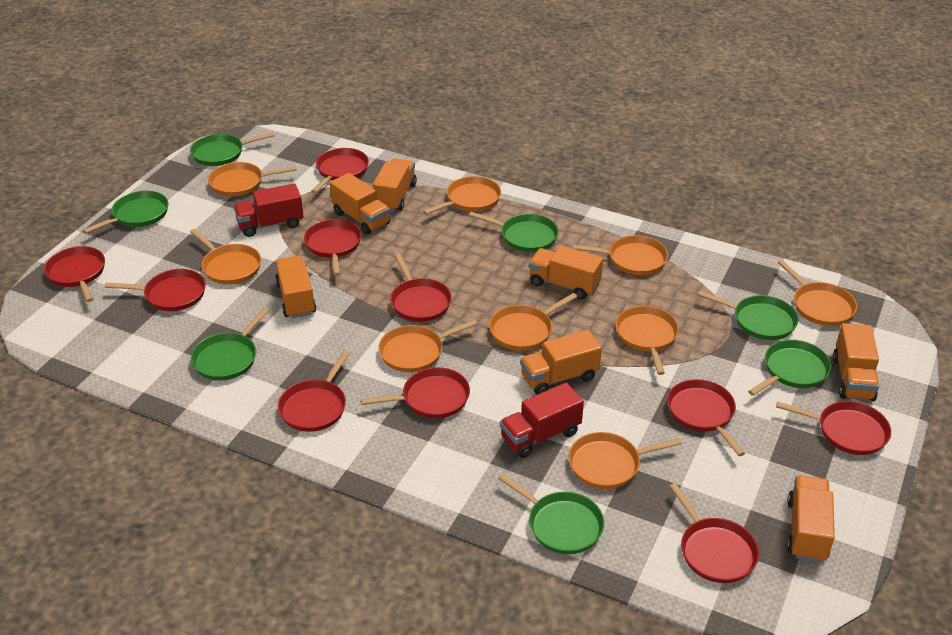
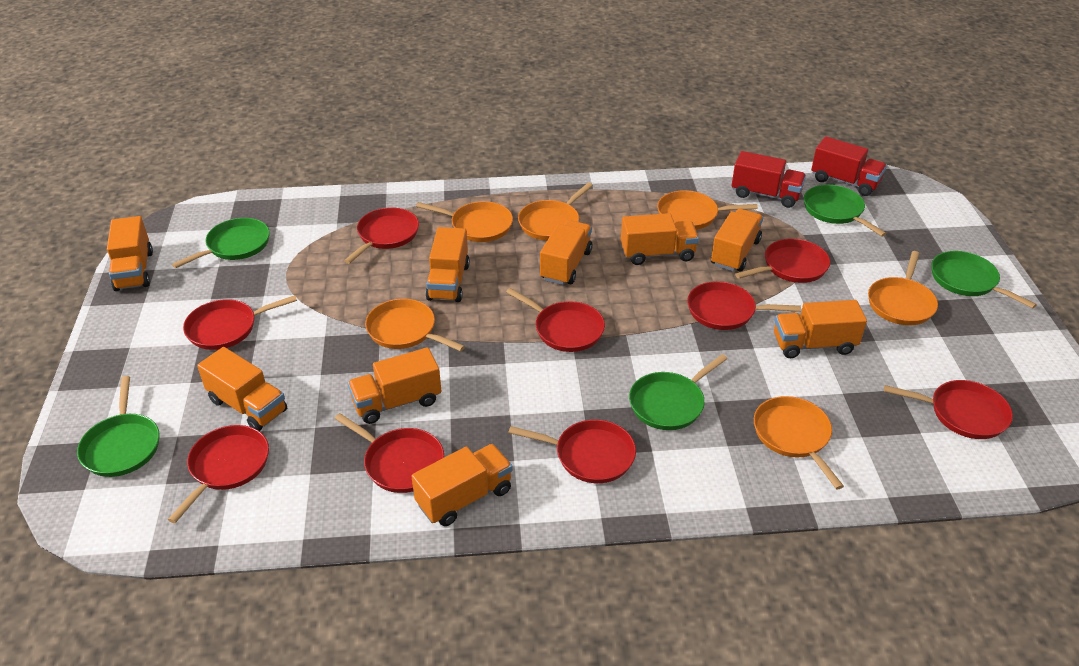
green pan: 7 -> 5
orange pan: 9 -> 6
orange truck: 7 -> 9
red pan: 10 -> 9

